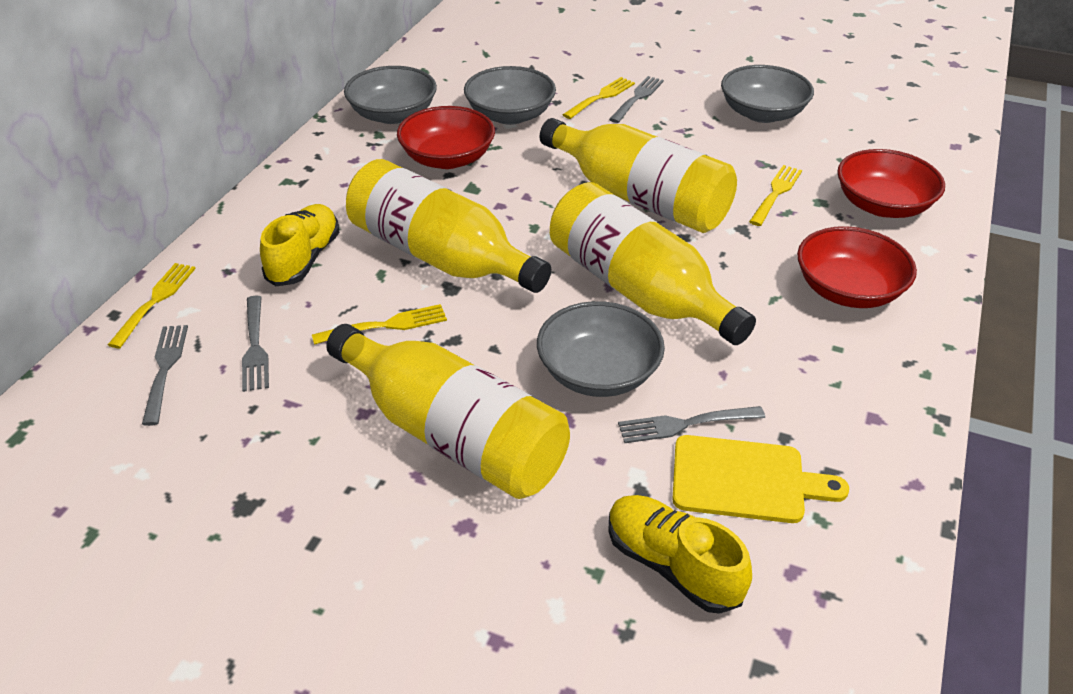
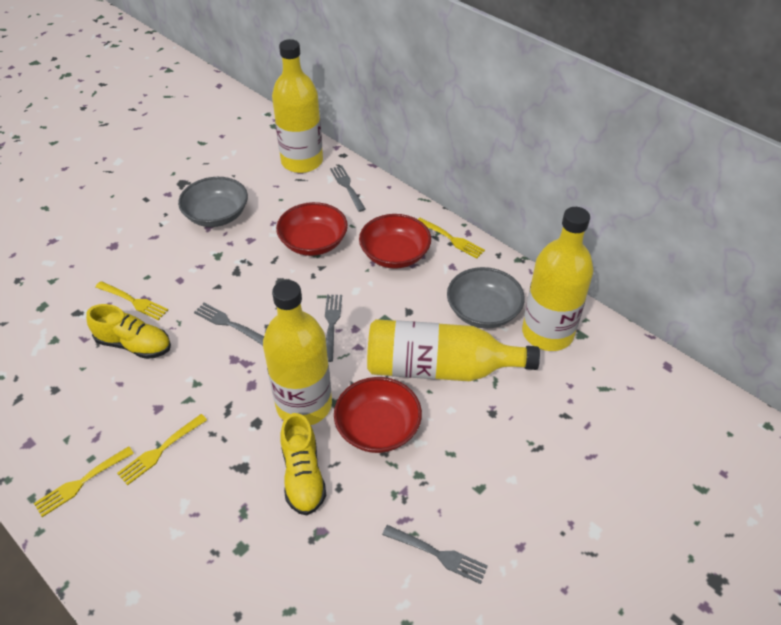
grey bowl: 4 -> 2
yellow cutting board: 1 -> 0

